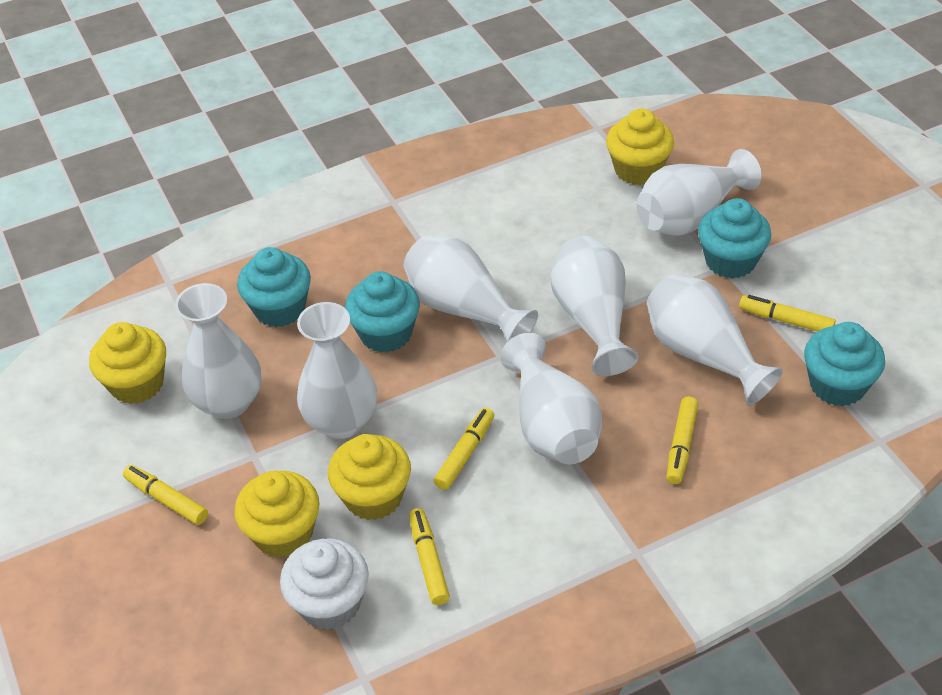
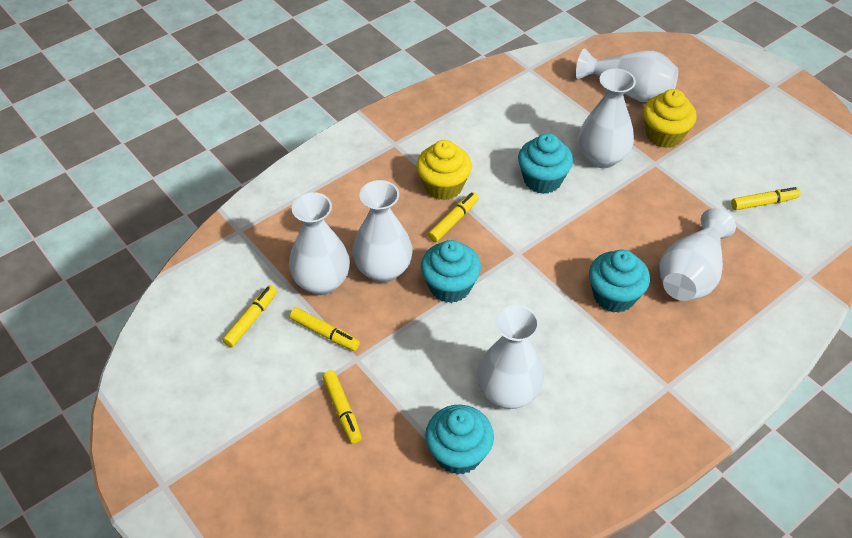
white cupcake: 1 -> 0
white vase: 7 -> 6
yellow cupcake: 4 -> 2

